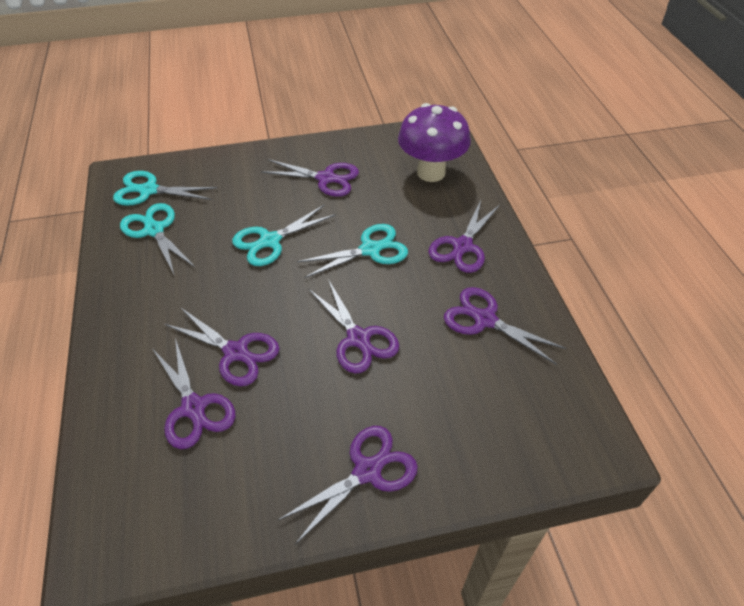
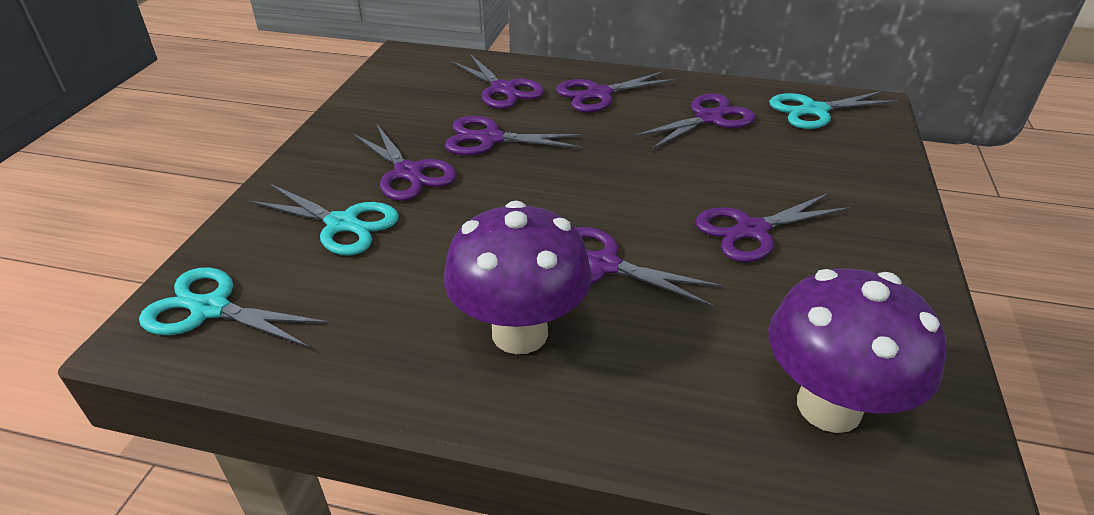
purple mushroom: 1 -> 2
turquoise scissors: 4 -> 3

